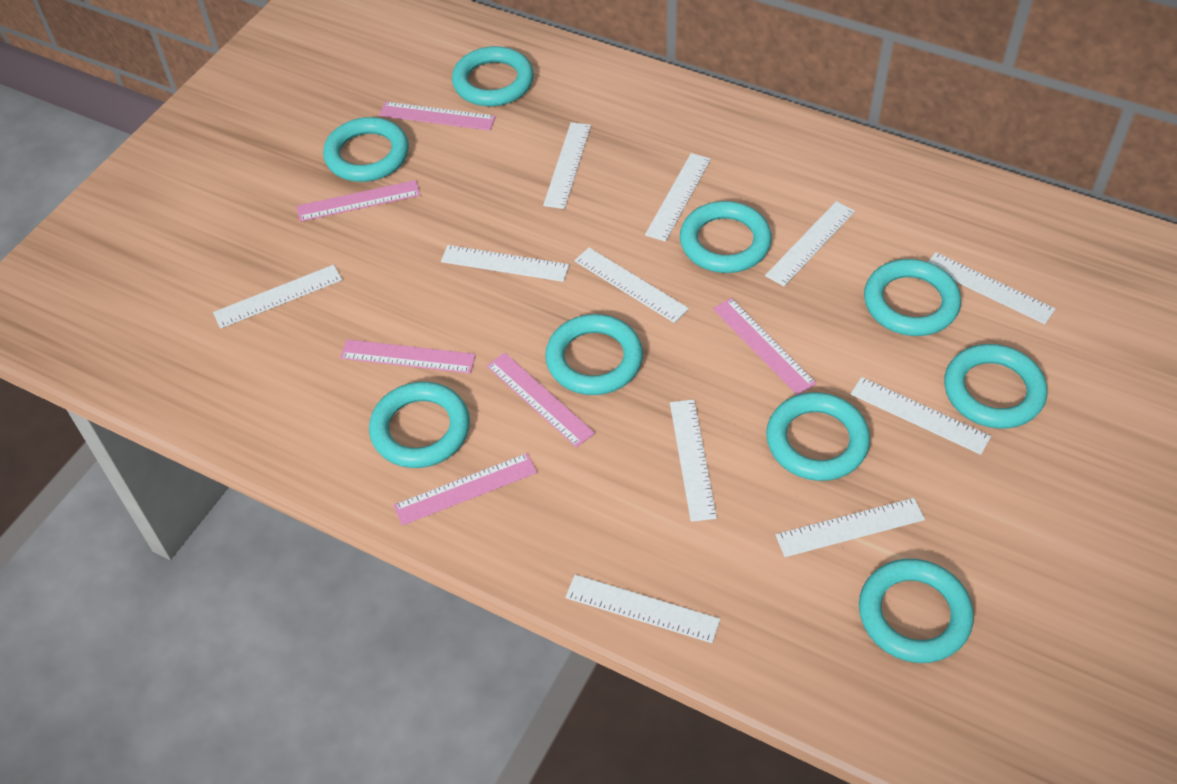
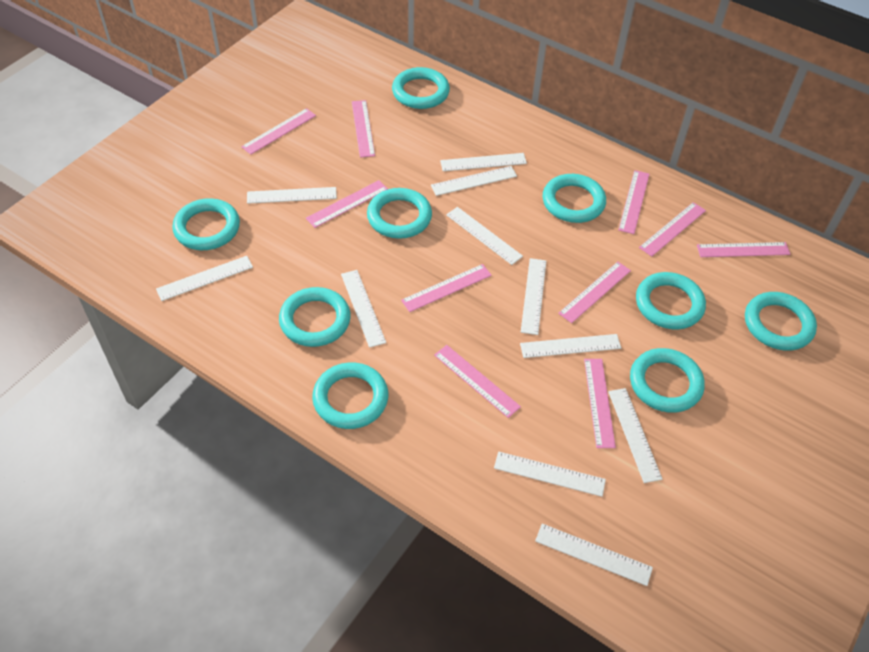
pink ruler: 6 -> 10

